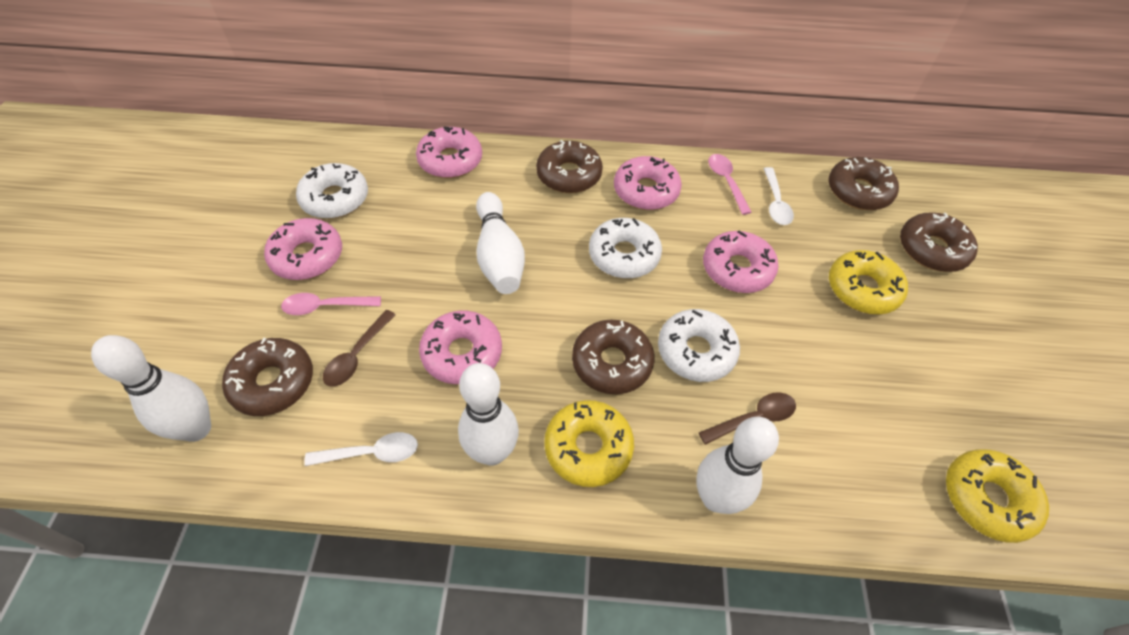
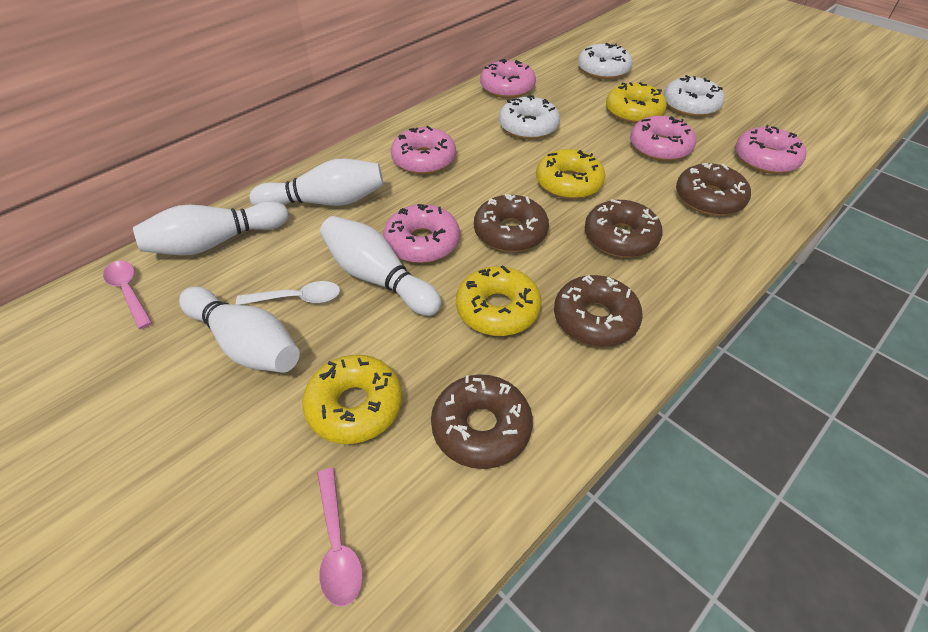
brown spoon: 2 -> 0
white spoon: 2 -> 1
yellow donut: 3 -> 4

